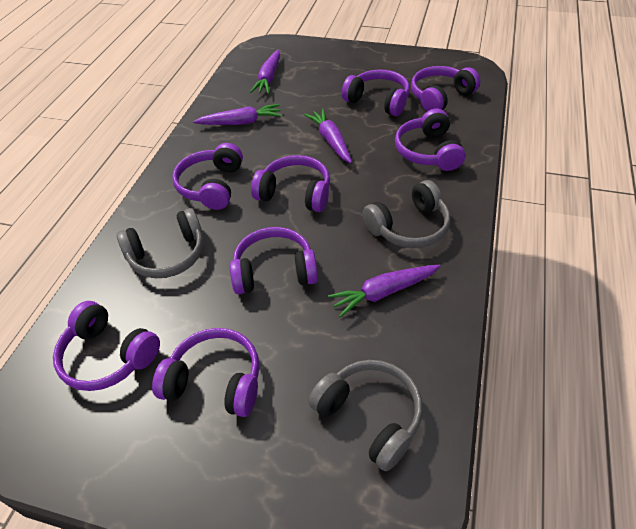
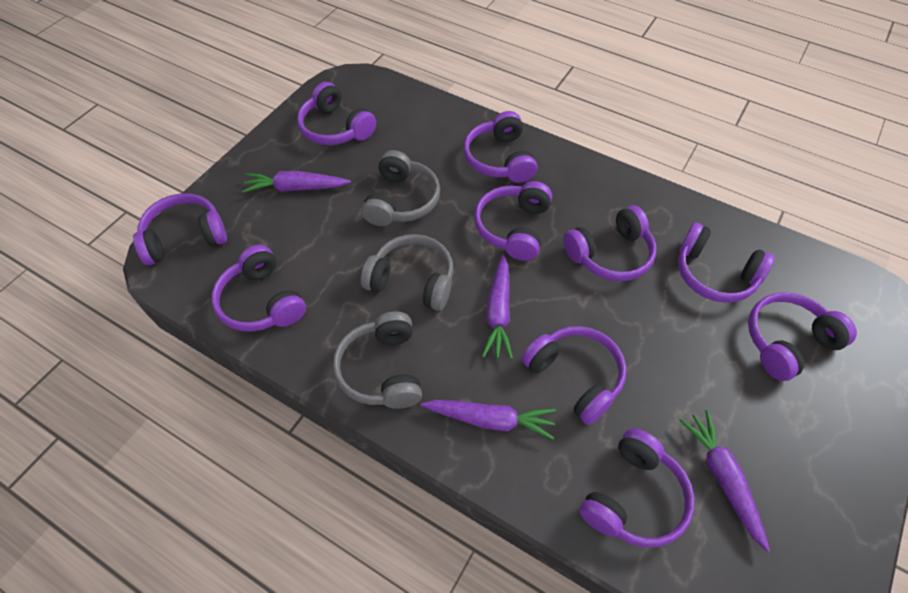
purple headphones: 8 -> 10

